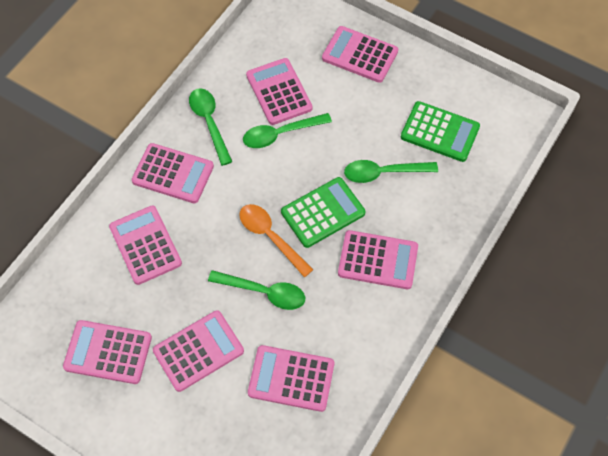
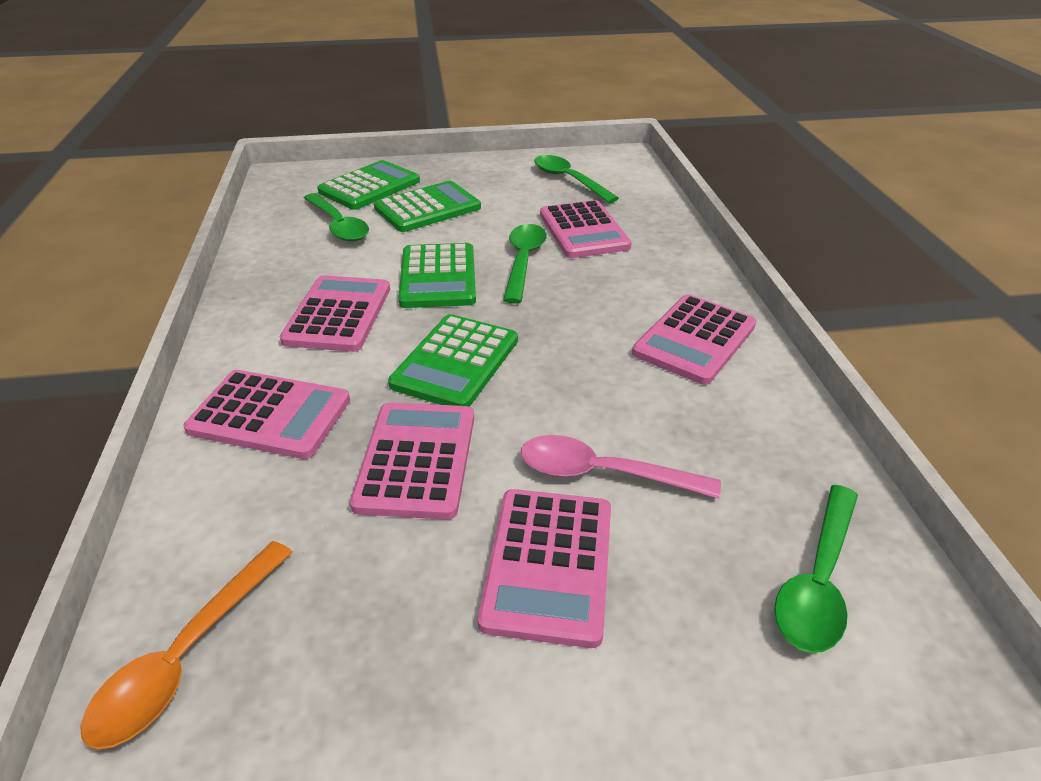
green calculator: 2 -> 4
pink calculator: 8 -> 6
pink spoon: 0 -> 1

